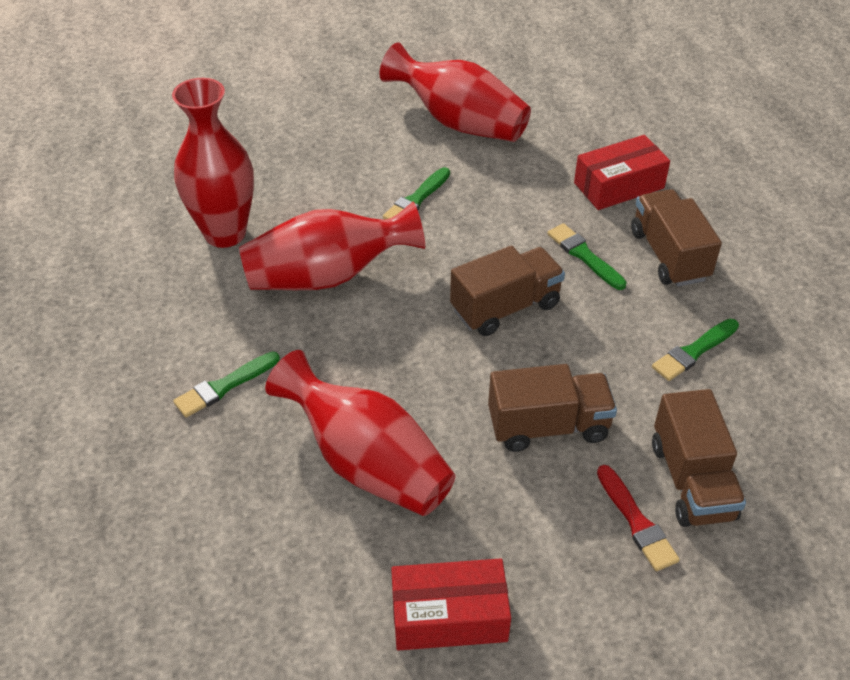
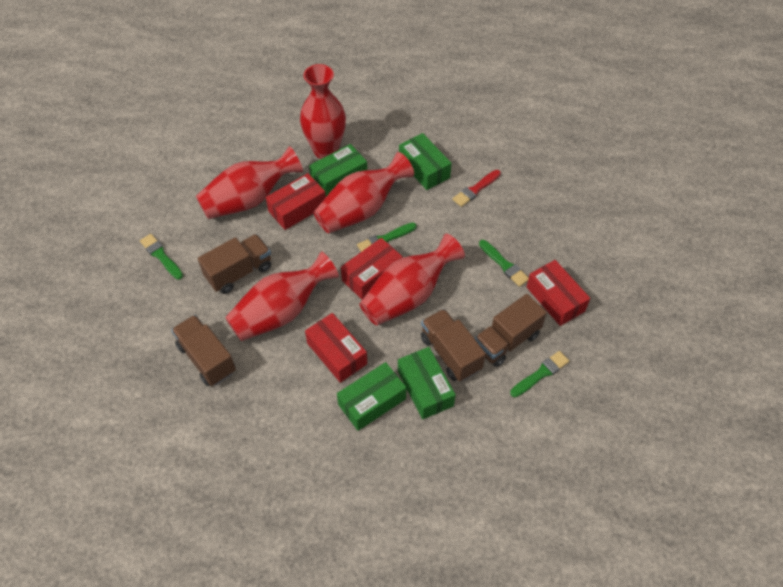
green box: 0 -> 4
red box: 2 -> 4
red vase: 4 -> 5

